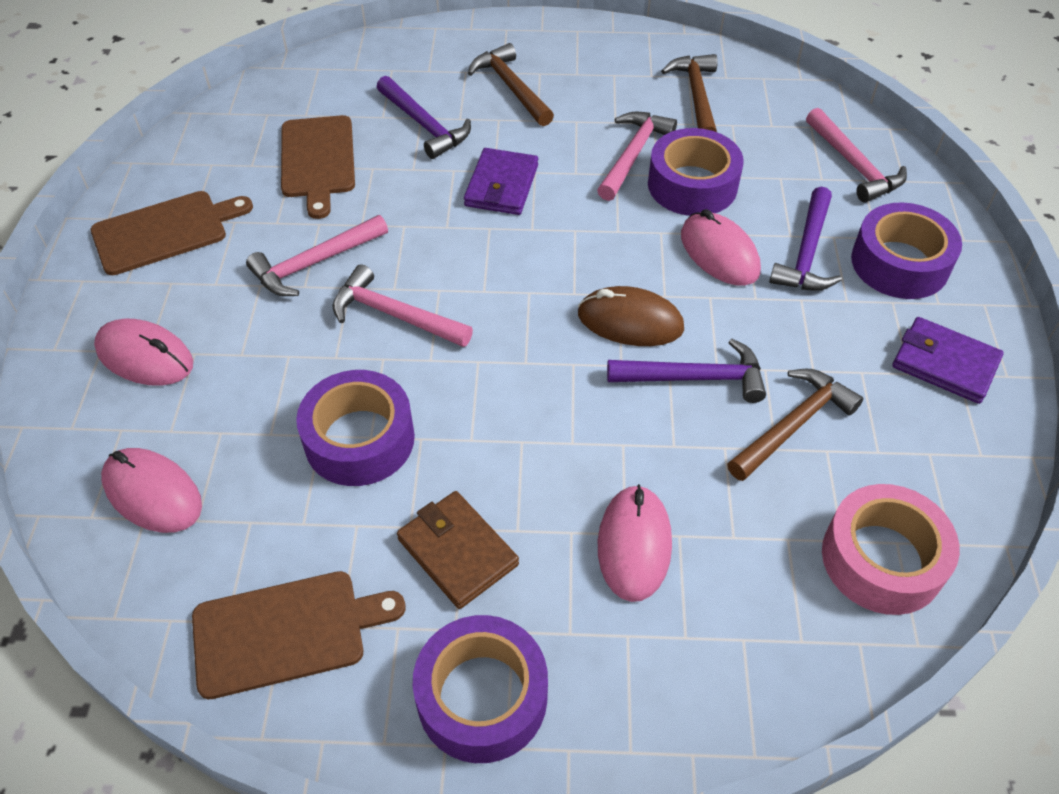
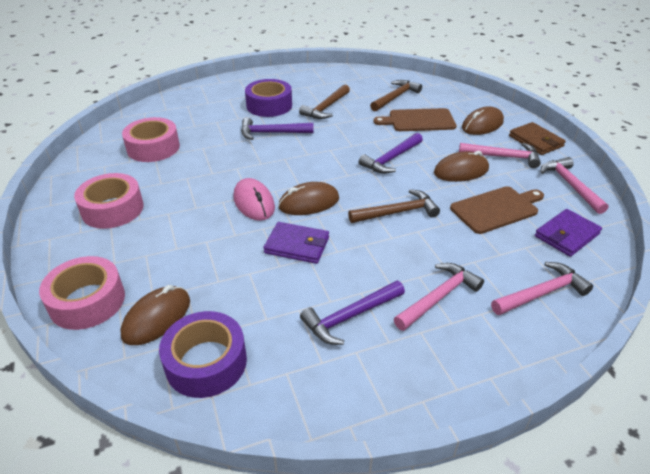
brown cutting board: 3 -> 2
brown mouse: 1 -> 4
pink mouse: 4 -> 1
pink tape: 1 -> 3
purple tape: 4 -> 2

